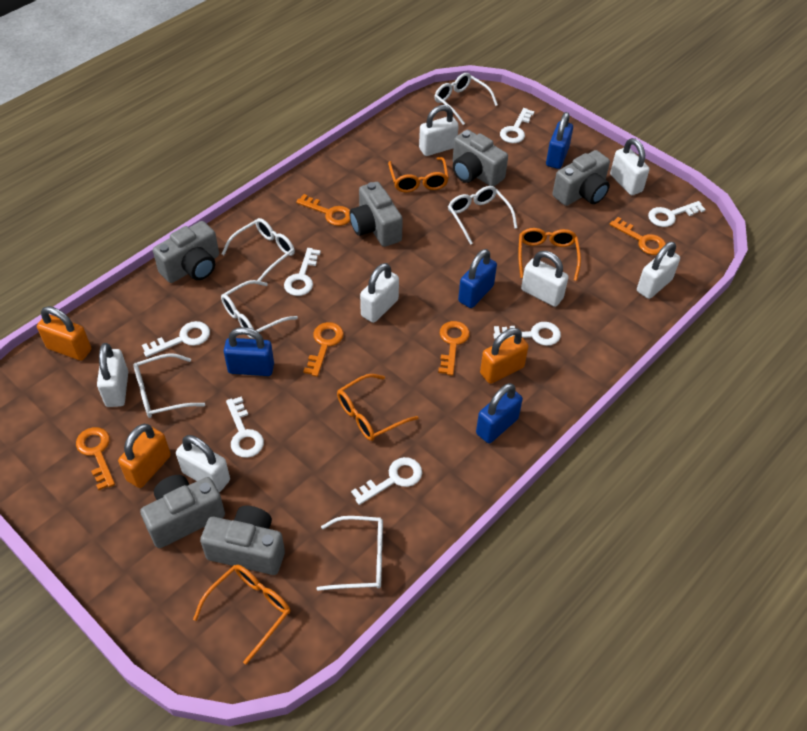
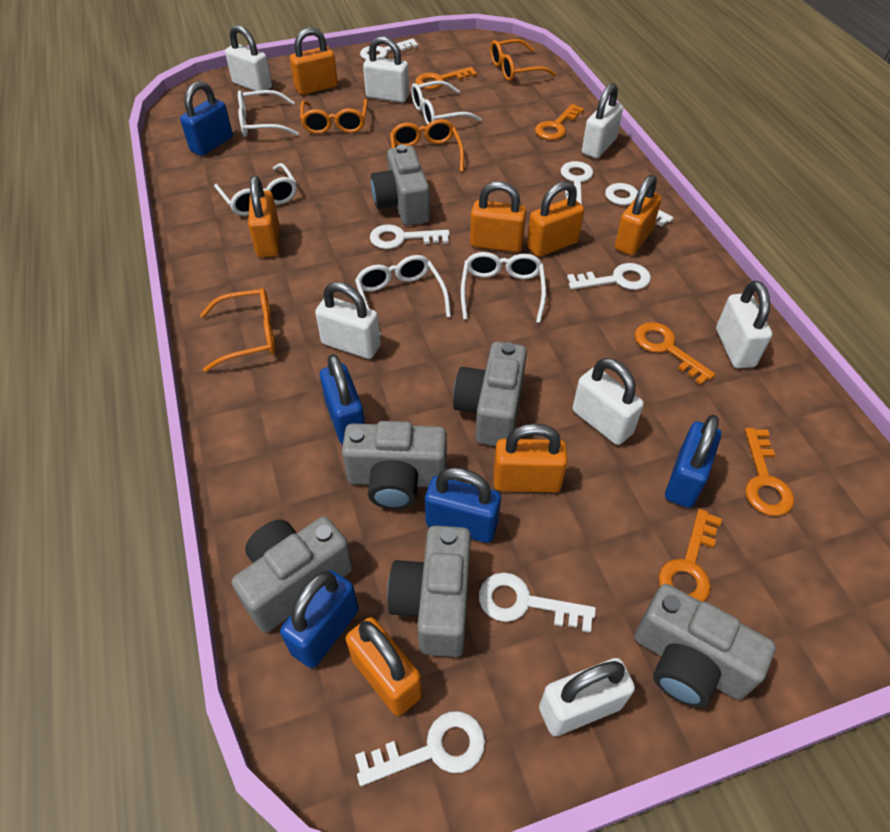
blue padlock: 4 -> 5
orange padlock: 3 -> 7
white glasses: 6 -> 5

